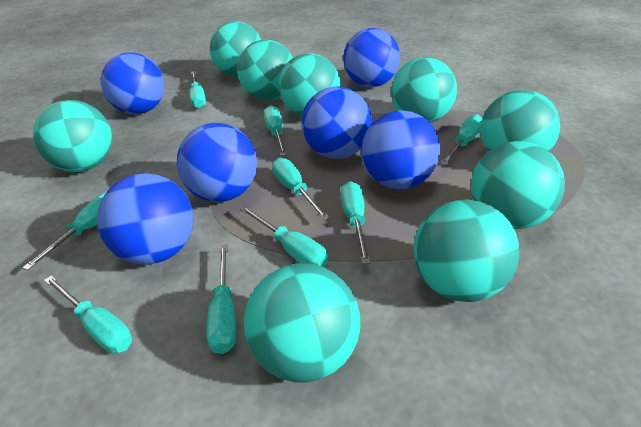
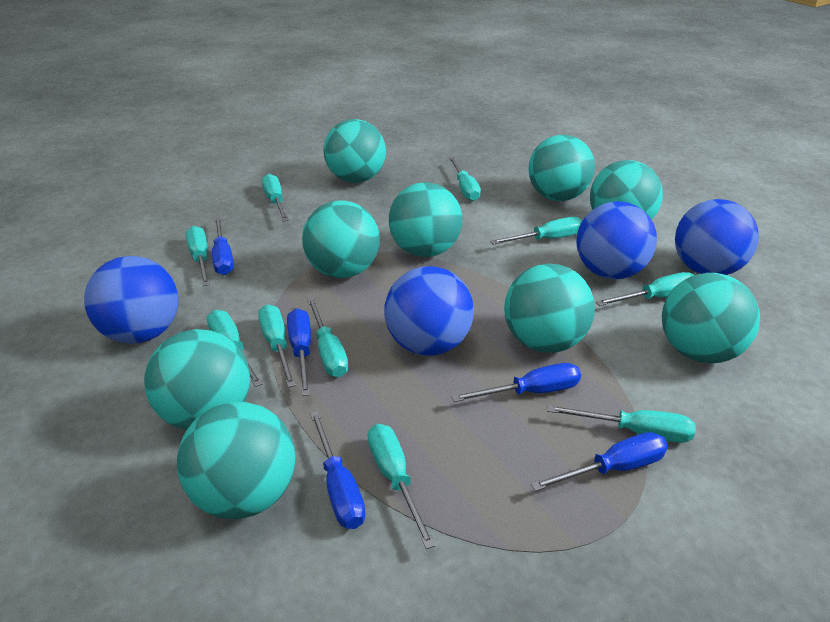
blue ball: 6 -> 4
blue screwdriver: 0 -> 5
turquoise screwdriver: 9 -> 10

